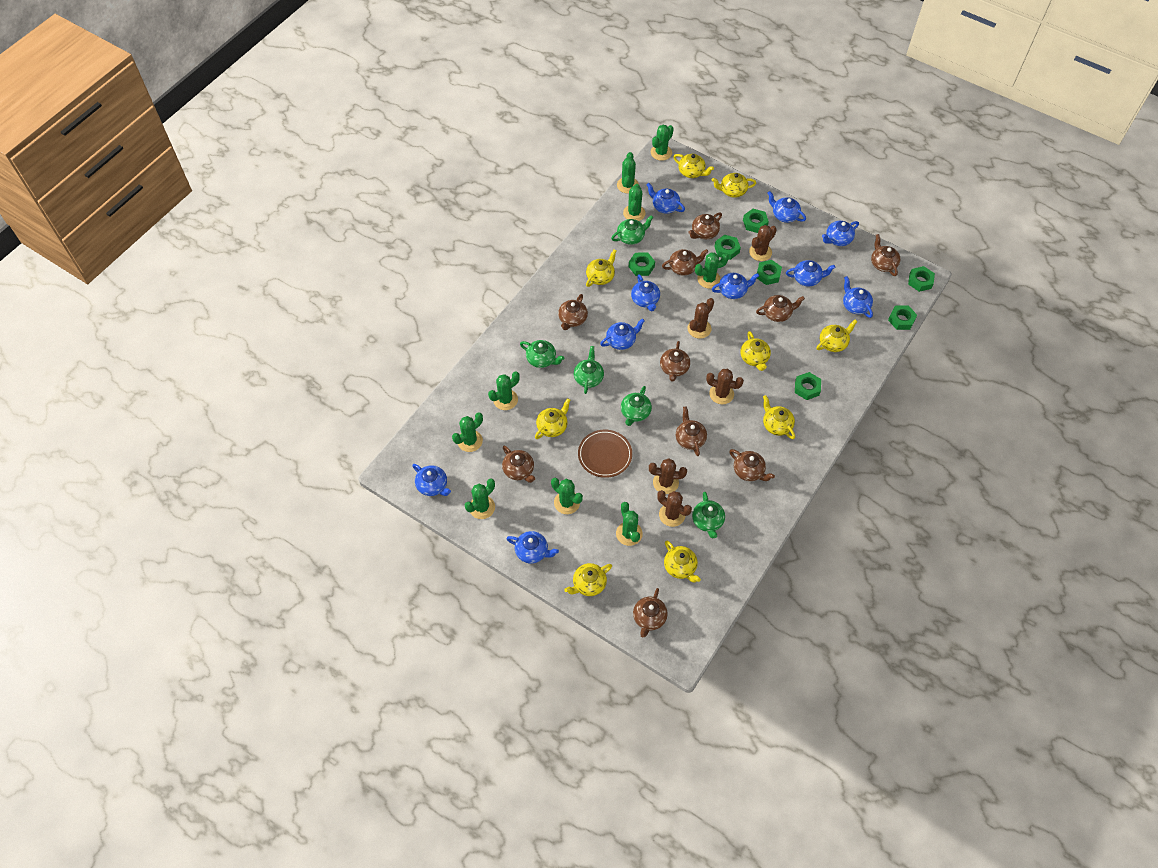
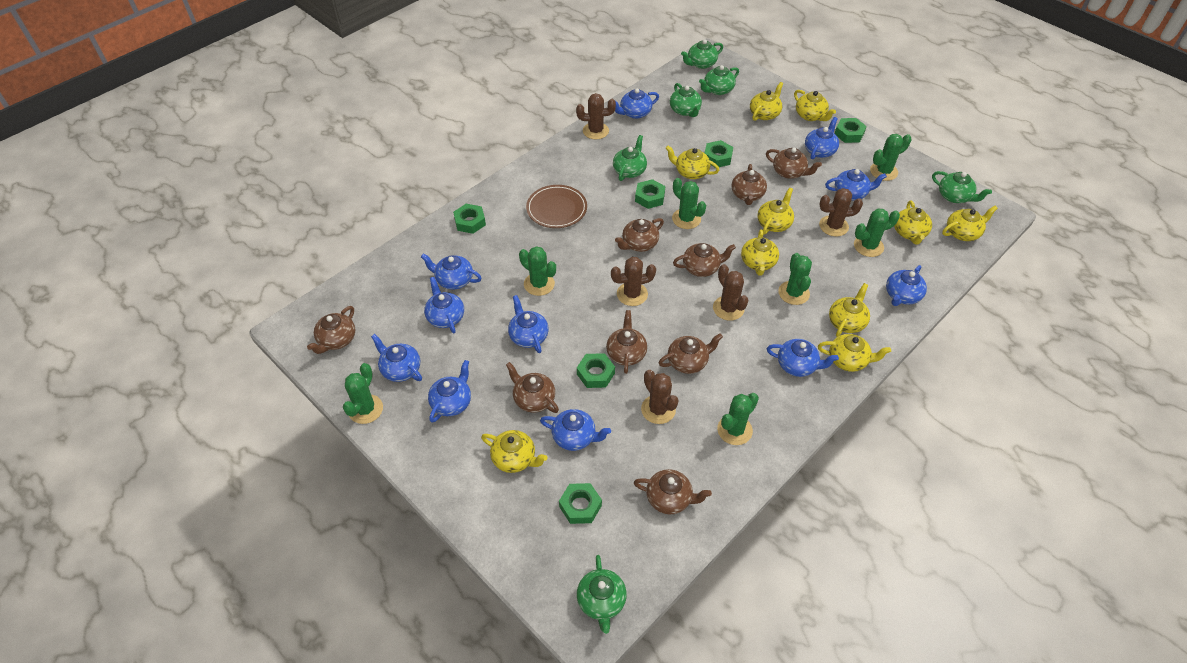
blue teapot: 10 -> 11
brown teapot: 10 -> 9
green cactus: 9 -> 7
green nut: 7 -> 6
green teapot: 5 -> 6
yellow teapot: 9 -> 10

